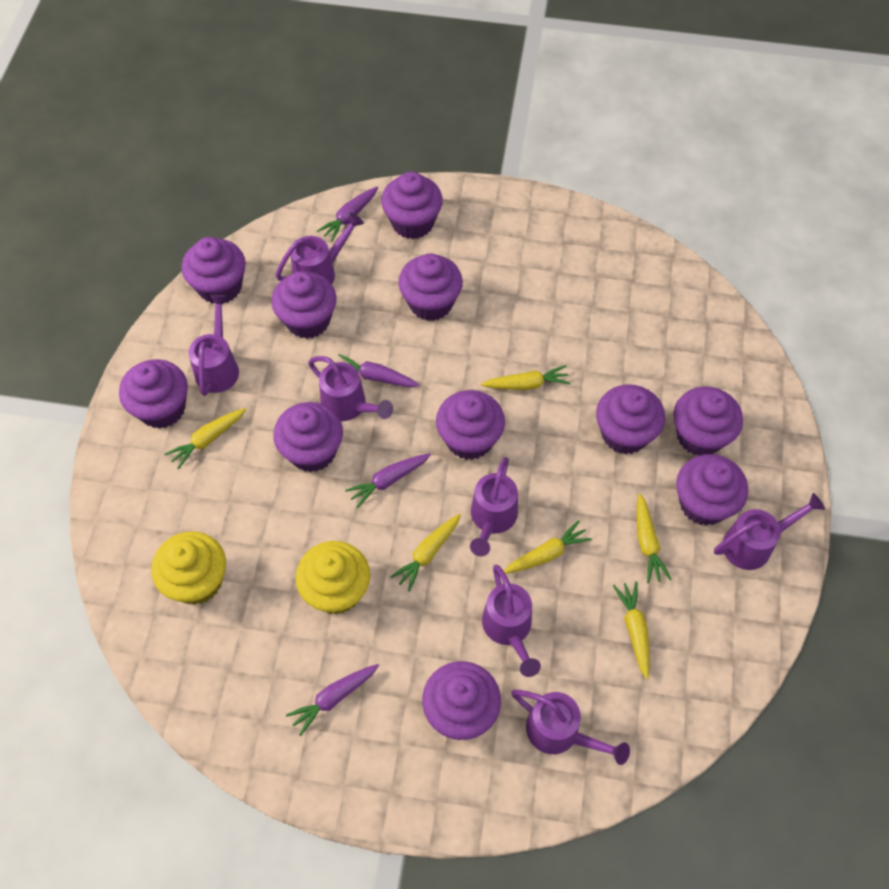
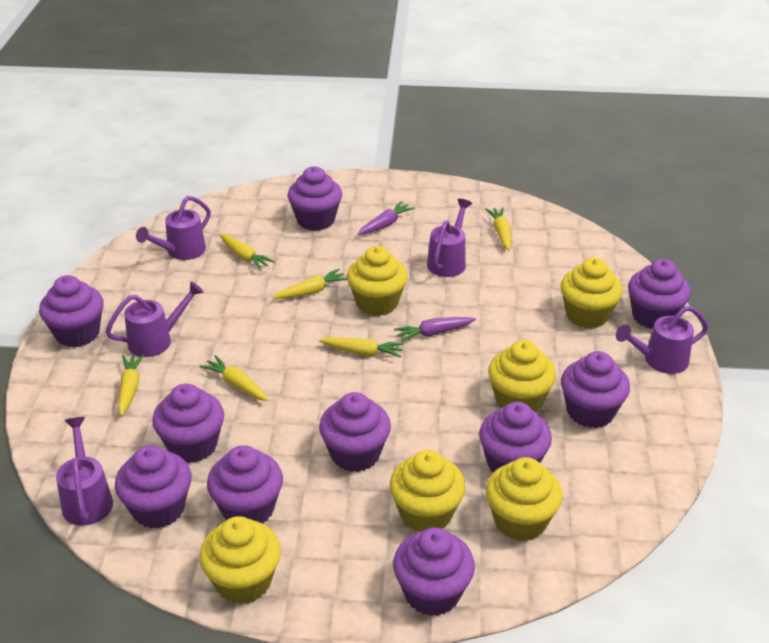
purple carrot: 4 -> 2
purple cupcake: 11 -> 10
purple watering can: 7 -> 5
yellow cupcake: 2 -> 6

